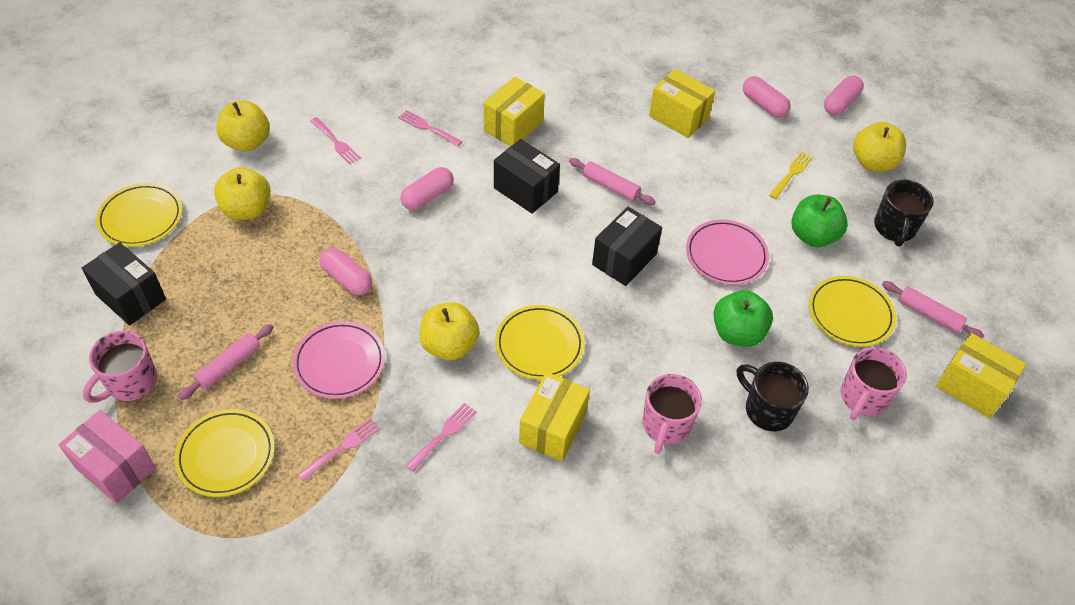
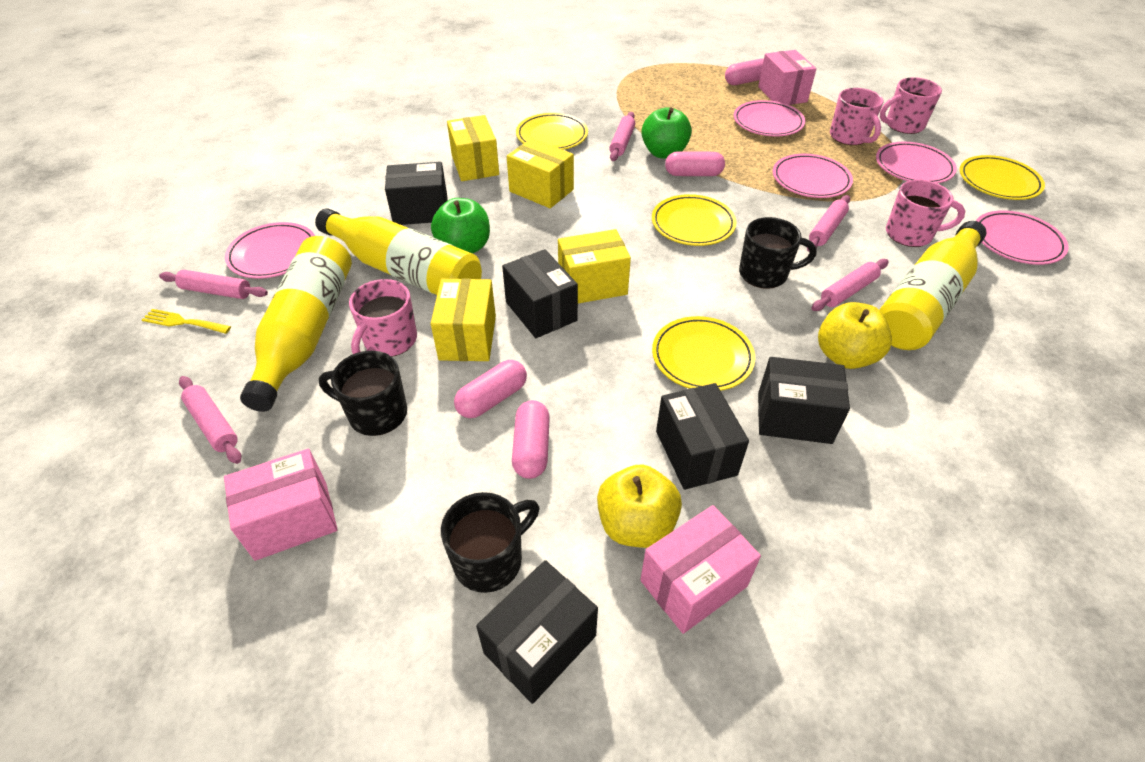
black box: 3 -> 5
black mug: 2 -> 3
pink box: 1 -> 3
pink fork: 4 -> 0
pink mug: 3 -> 4
pink plate: 2 -> 5
pink rolling pin: 3 -> 5
yellow apple: 4 -> 2
yellow bottle: 0 -> 3

